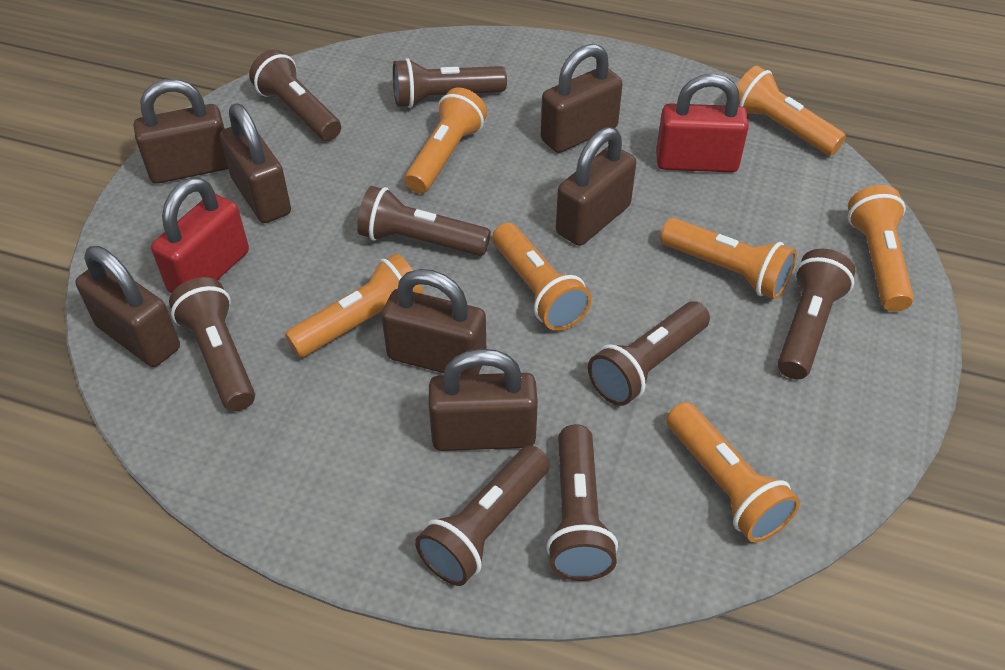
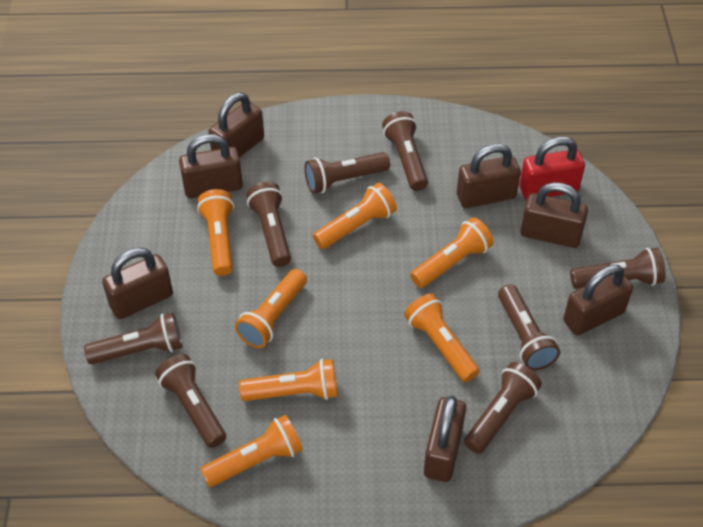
red padlock: 2 -> 1

